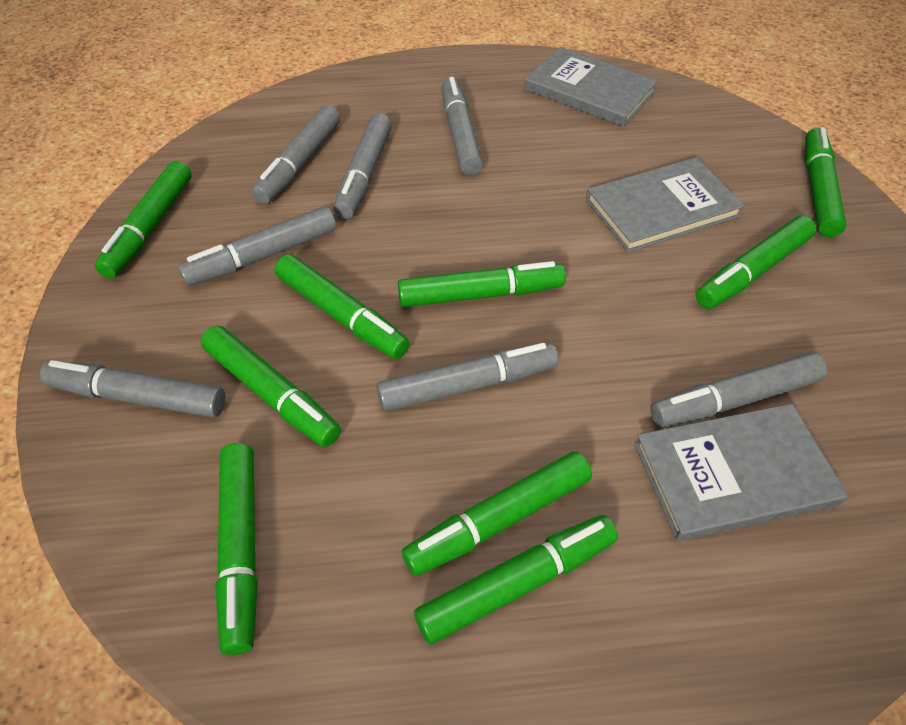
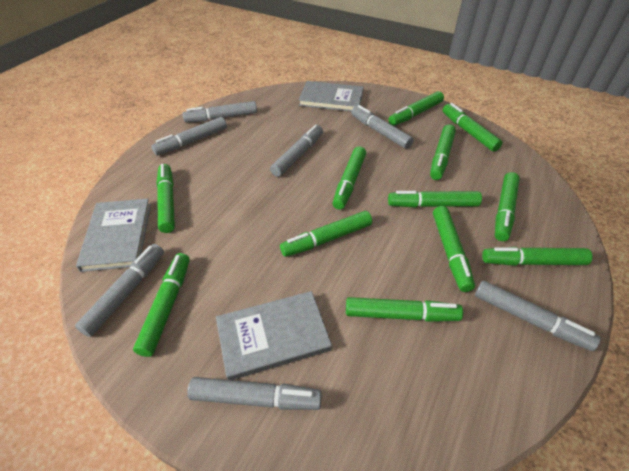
green marker: 9 -> 12

